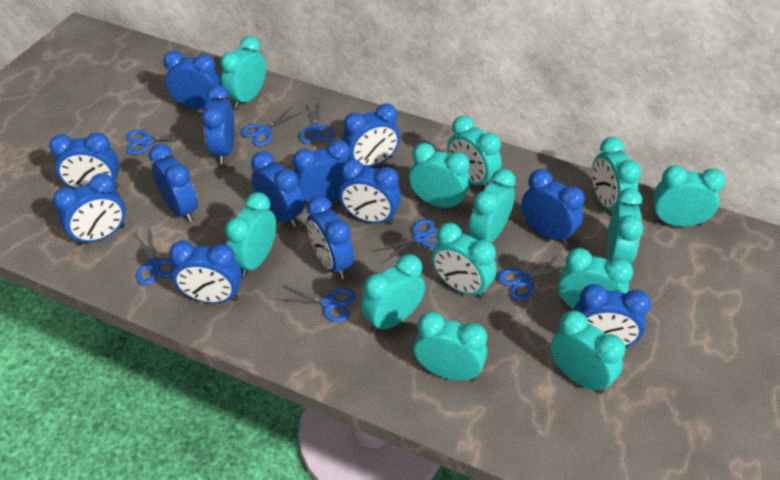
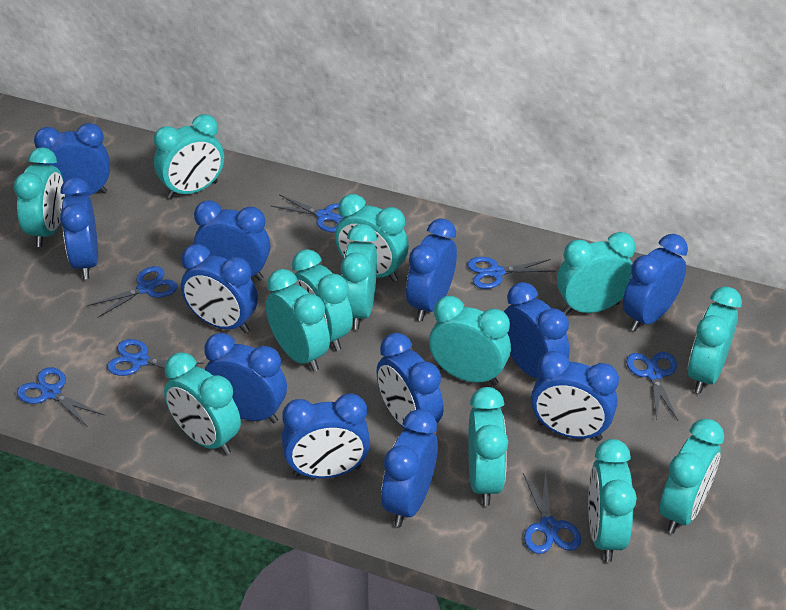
blue clock: 13 -> 12

